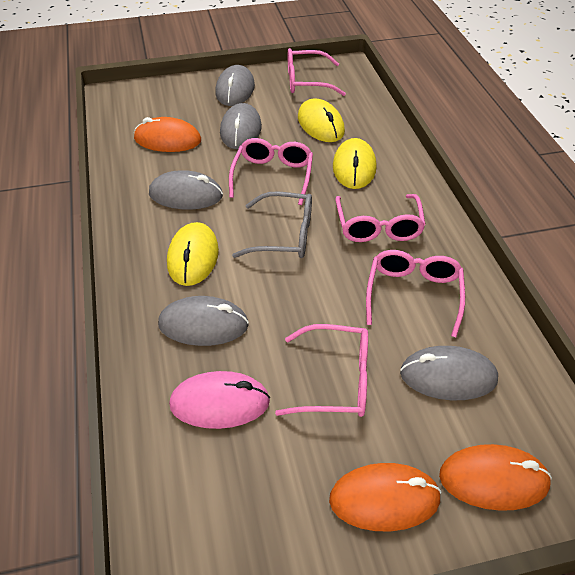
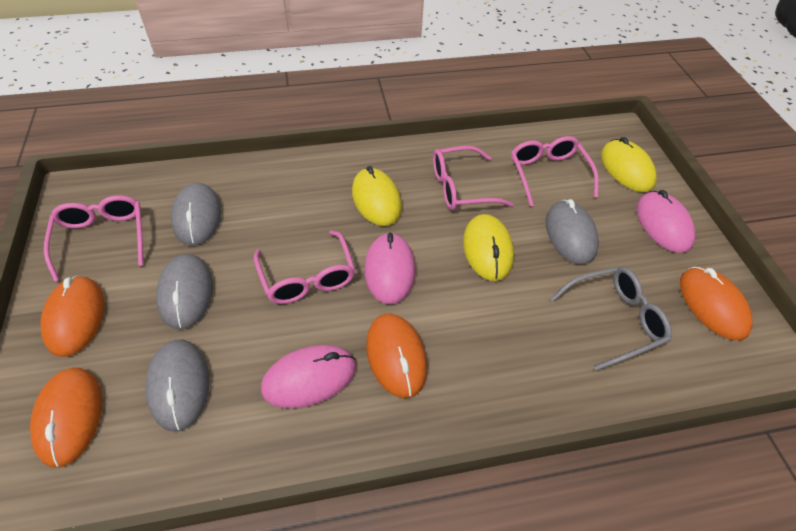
grey mouse: 5 -> 4
orange mouse: 3 -> 4
pink glasses: 5 -> 4
pink mouse: 1 -> 3

